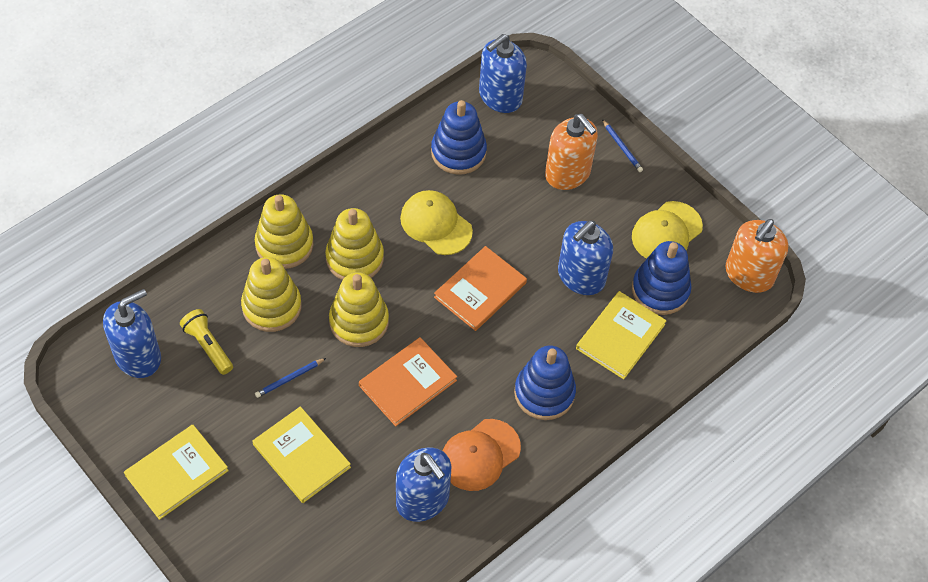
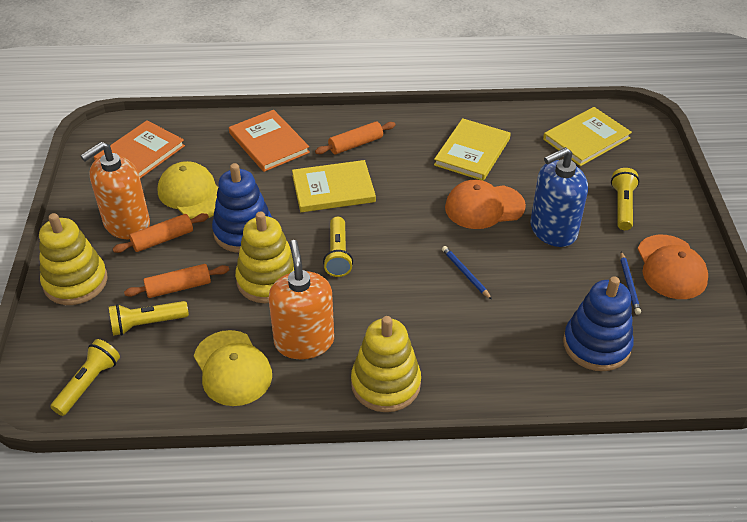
blue soap dispenser: 4 -> 1
blue stacking toy: 3 -> 2
orange cap: 1 -> 2
orange rolling pin: 0 -> 3
yellow flashlight: 1 -> 4
yellow stacking toy: 4 -> 3

